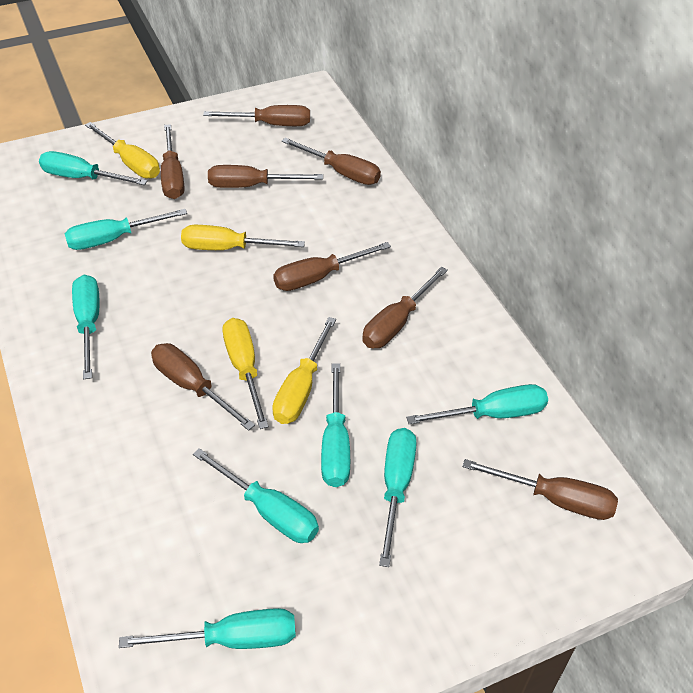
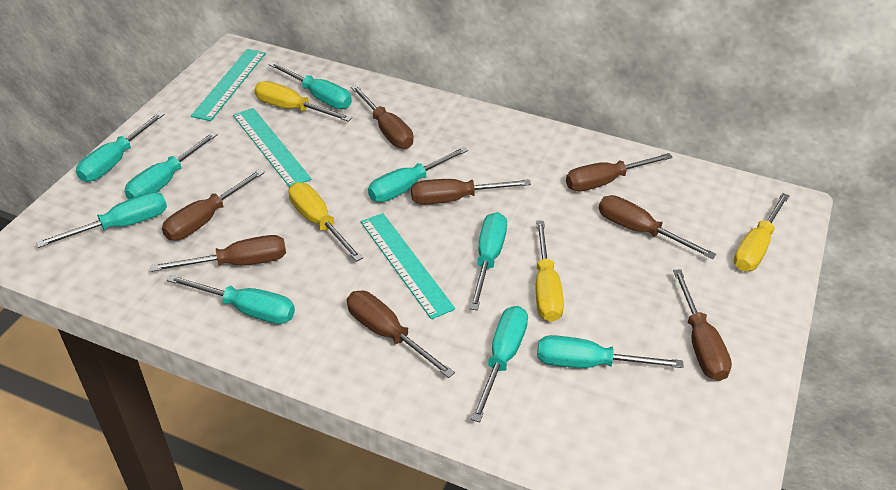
turquoise ruler: 0 -> 3
turquoise screwdriver: 8 -> 9

